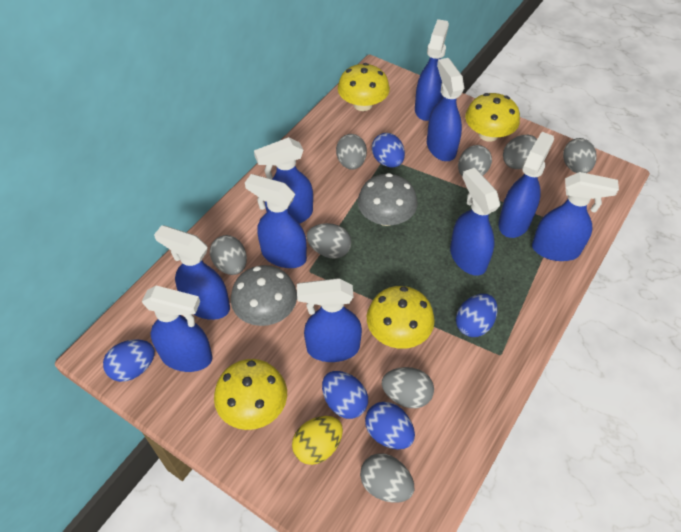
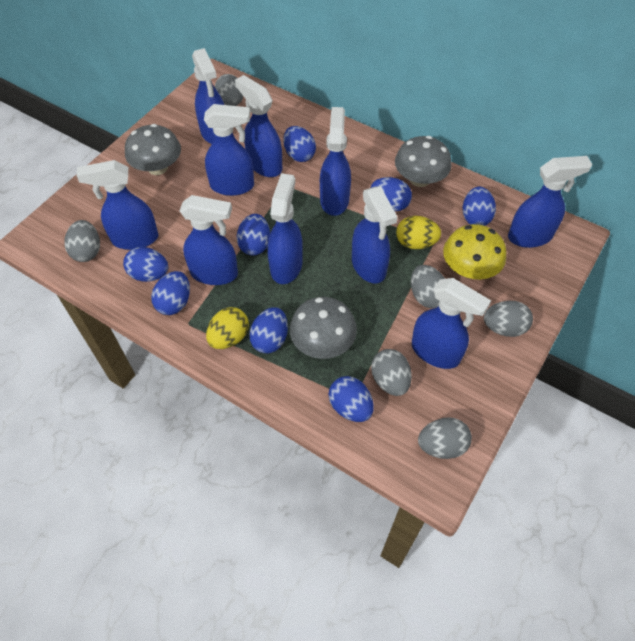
blue egg: 5 -> 8
grey egg: 8 -> 6
grey mushroom: 2 -> 3
yellow egg: 1 -> 2
yellow mushroom: 4 -> 1

